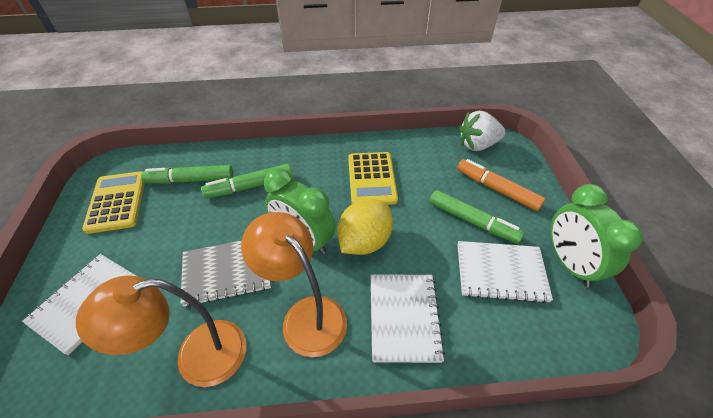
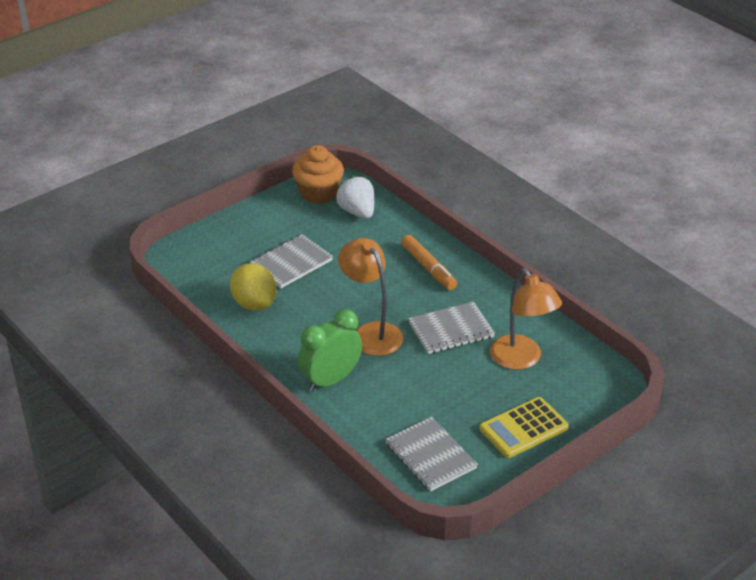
green clock: 2 -> 1
green marker: 3 -> 0
grey notebook: 1 -> 3
orange cupcake: 0 -> 1
white notebook: 3 -> 0
yellow calculator: 2 -> 1

